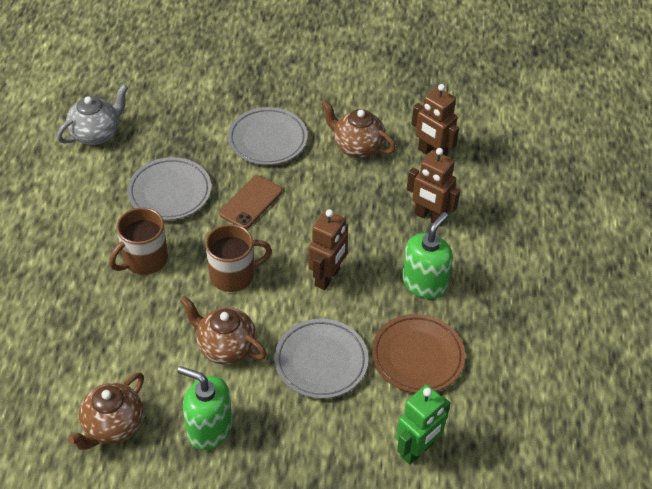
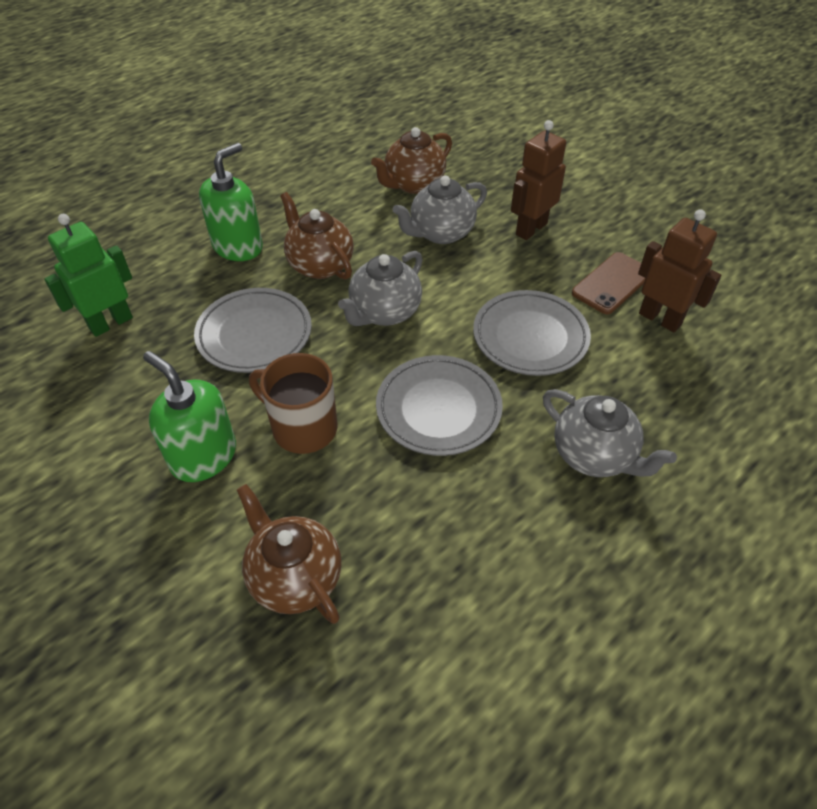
brown mug: 2 -> 1
brown plate: 1 -> 0
brown robot: 3 -> 2
grey teapot: 1 -> 3

